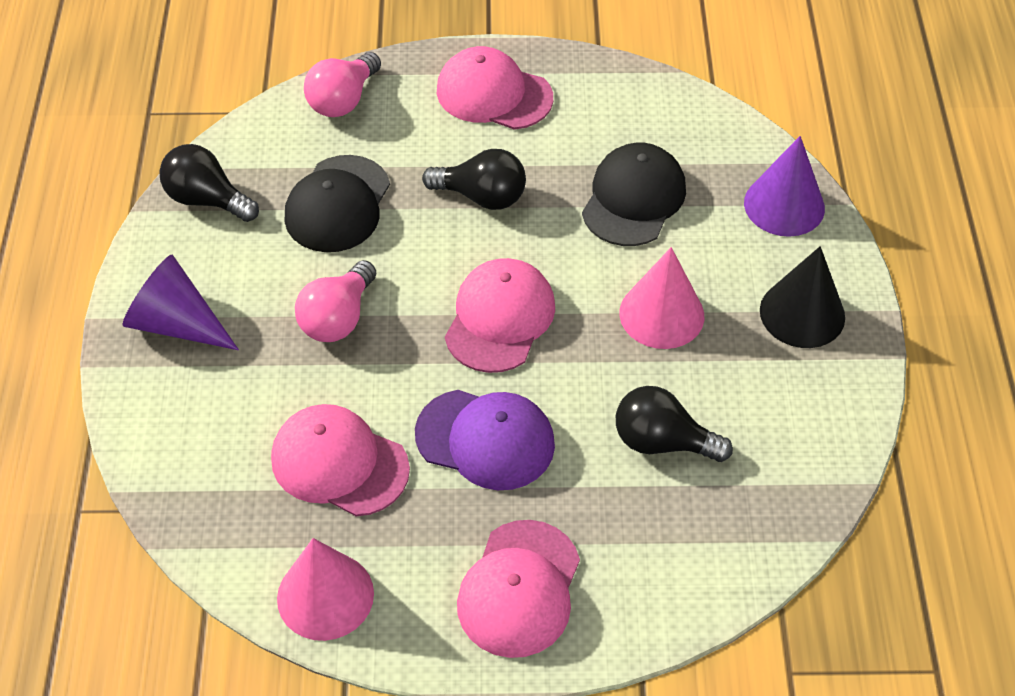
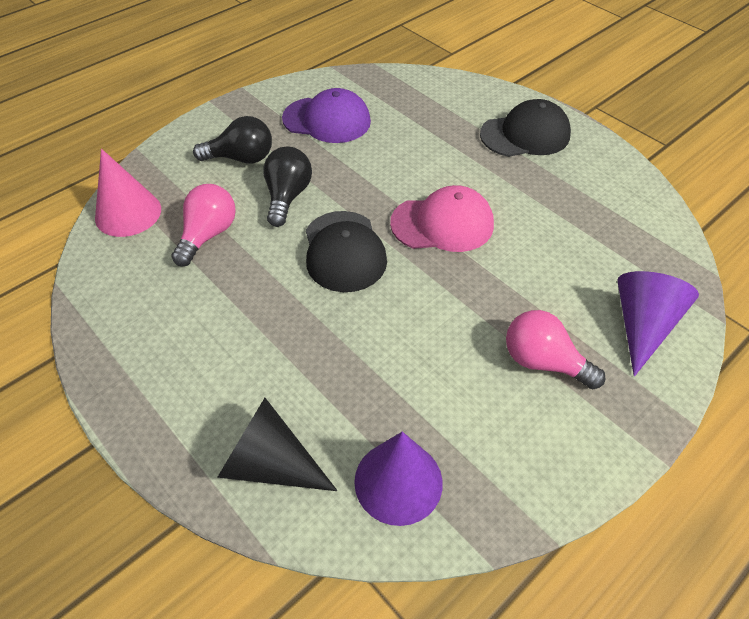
black light bulb: 3 -> 2
pink cap: 4 -> 1
pink cone: 2 -> 1

